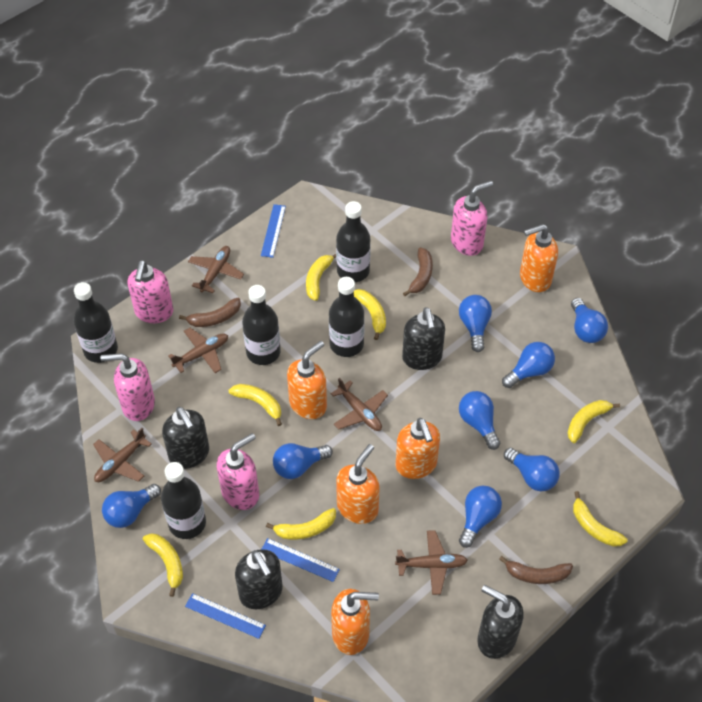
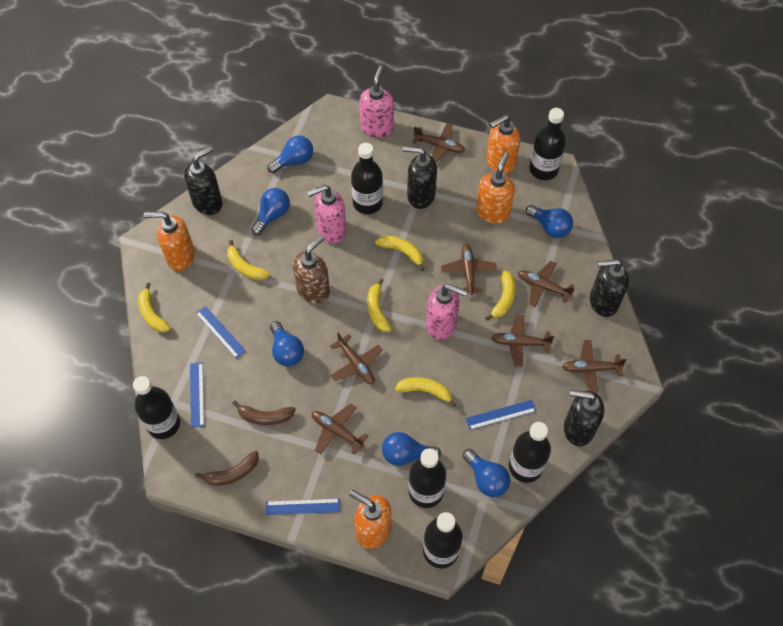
black bottle: 5 -> 6
blue light bulb: 8 -> 6
blue ruler: 3 -> 4
brown banana: 3 -> 2
brown plane: 5 -> 7
brown soap dispenser: 0 -> 1
orange soap dispenser: 5 -> 4
pink soap dispenser: 4 -> 3
yellow banana: 7 -> 6

